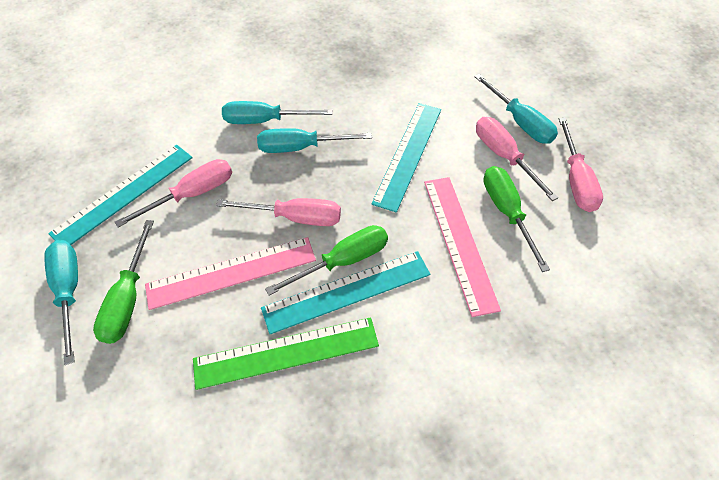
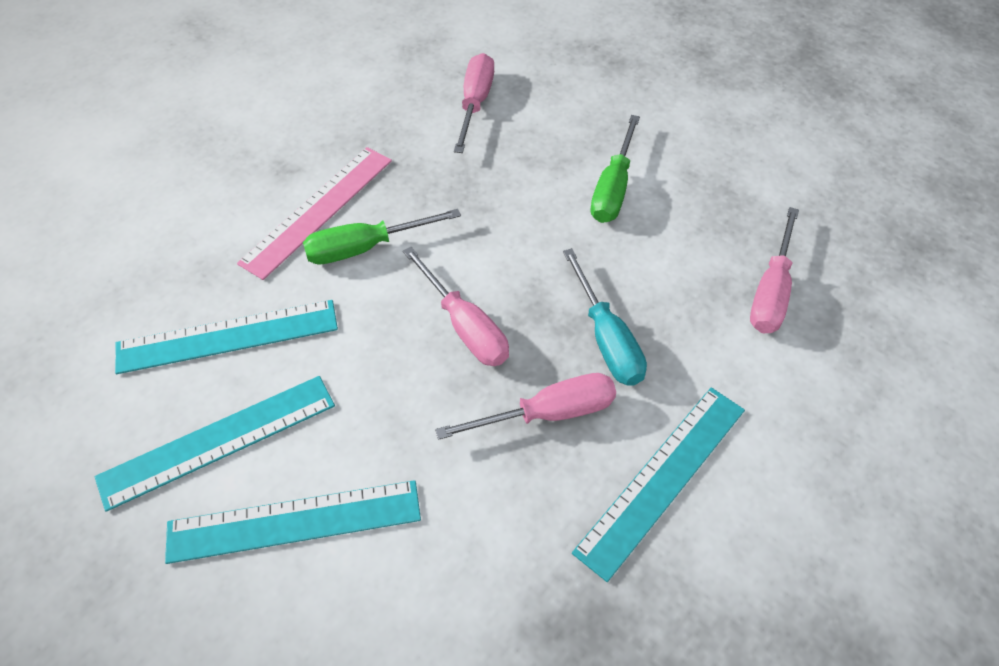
green ruler: 1 -> 0
green screwdriver: 3 -> 2
pink ruler: 2 -> 1
turquoise ruler: 3 -> 4
turquoise screwdriver: 4 -> 1

